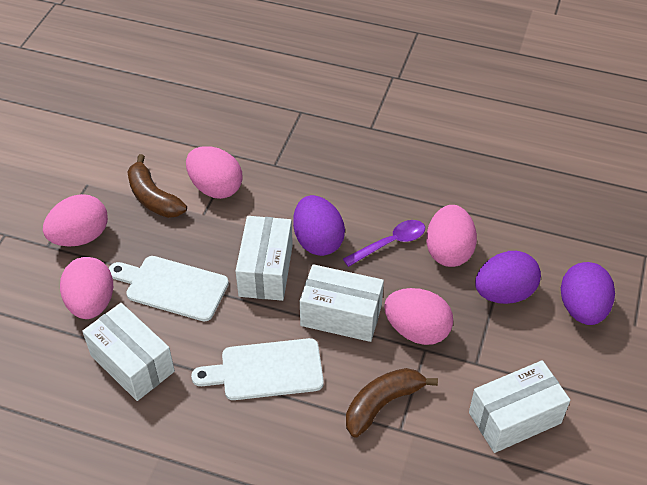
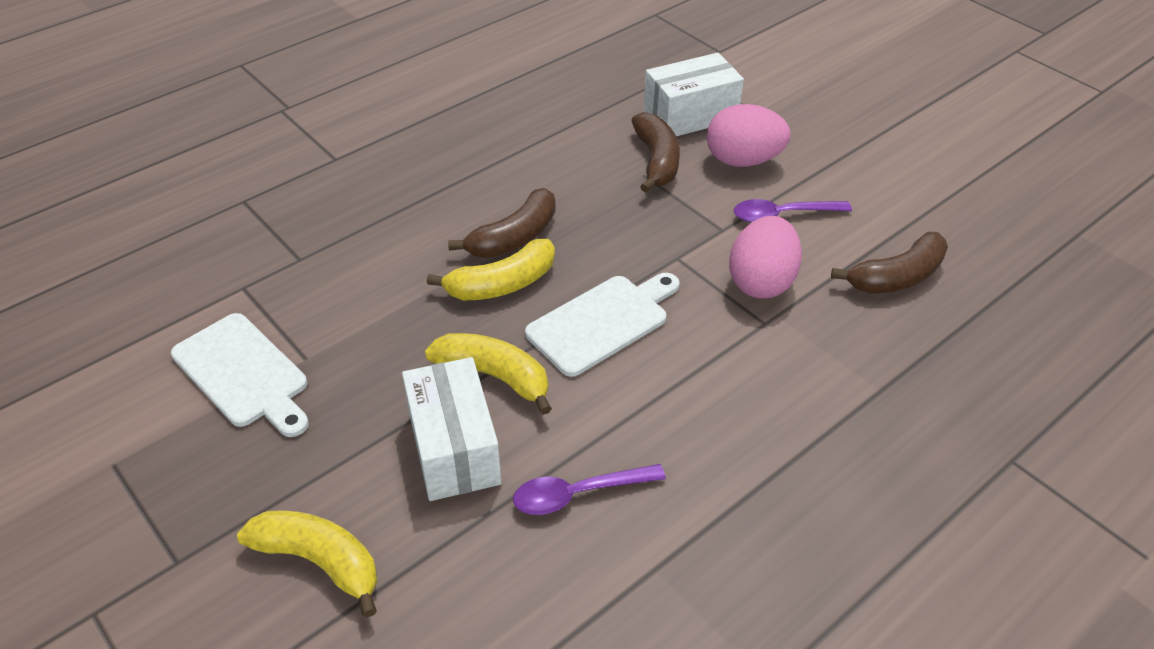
brown banana: 2 -> 3
pink egg: 5 -> 2
purple egg: 3 -> 0
purple spoon: 1 -> 2
white box: 4 -> 2
yellow banana: 0 -> 3

